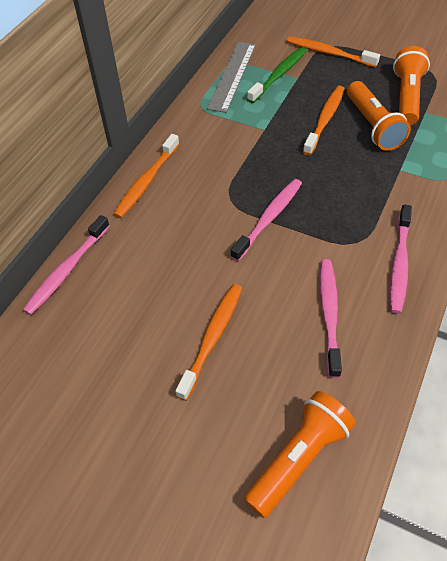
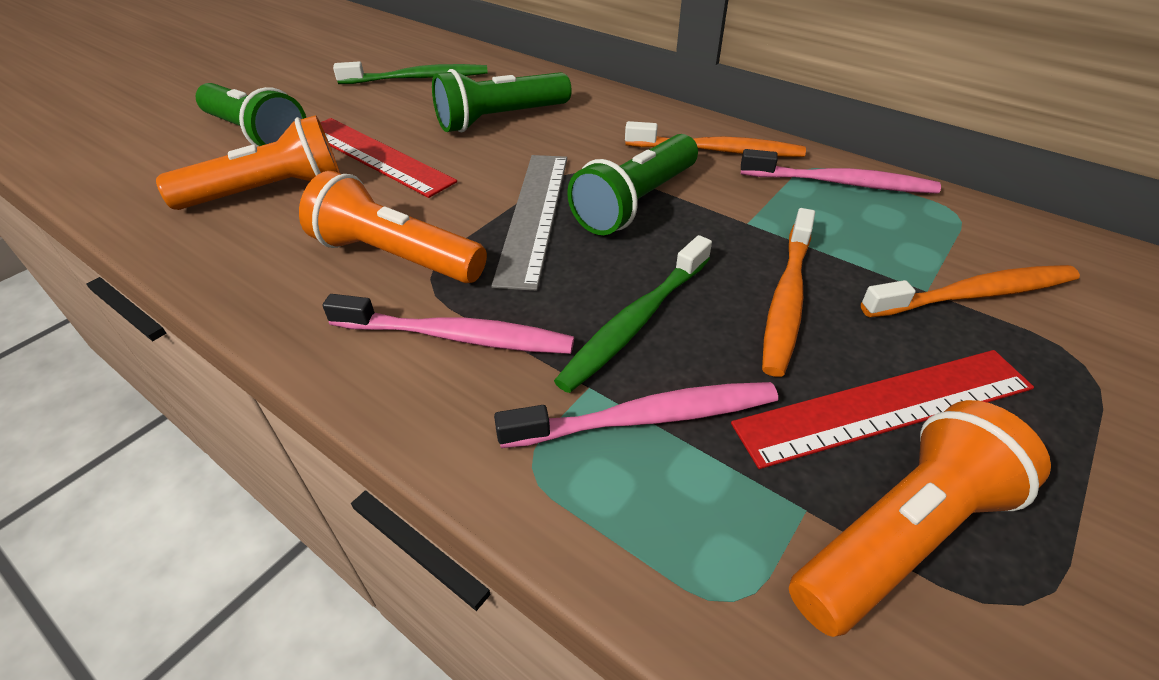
green flashlight: 0 -> 3
green toothbrush: 1 -> 2
orange toothbrush: 4 -> 3
pink toothbrush: 4 -> 3
red ruler: 0 -> 2

